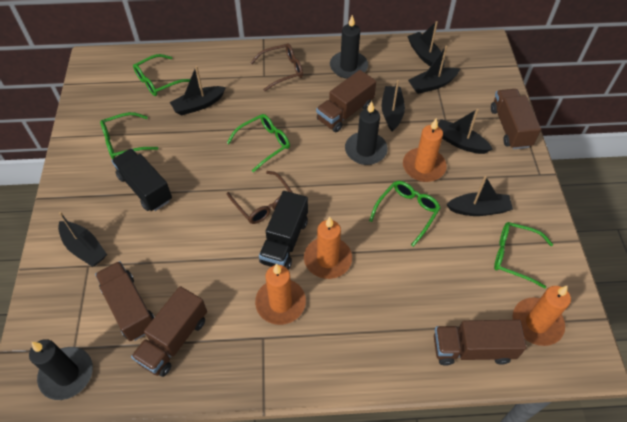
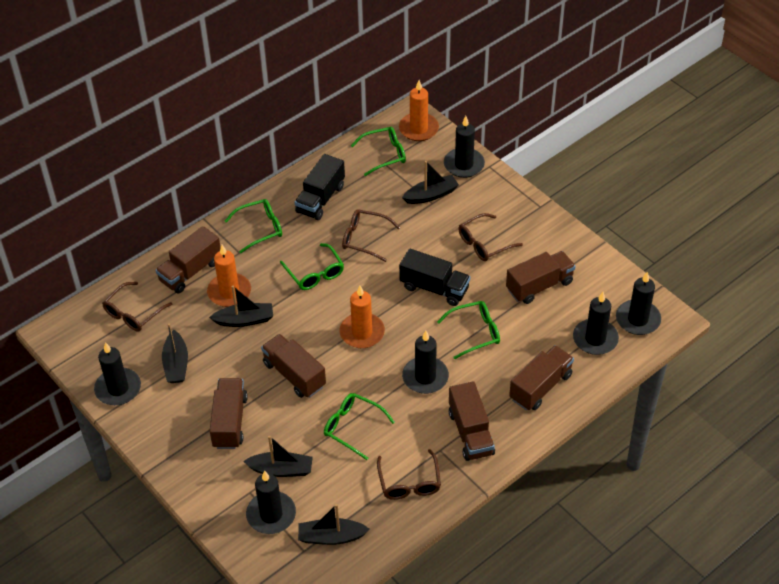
black boat: 7 -> 5
black candle: 3 -> 6
brown glasses: 2 -> 4
brown truck: 5 -> 6
orange candle: 4 -> 3

